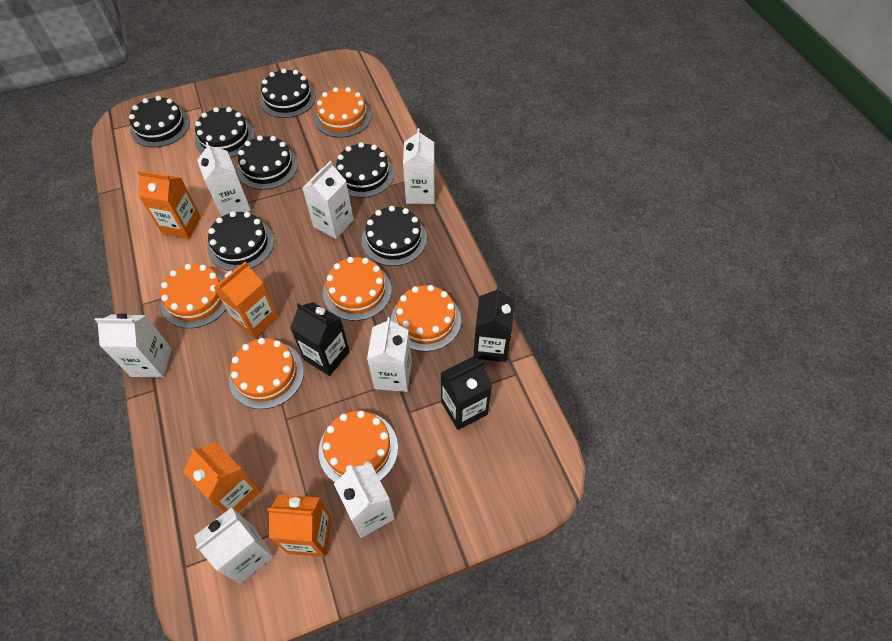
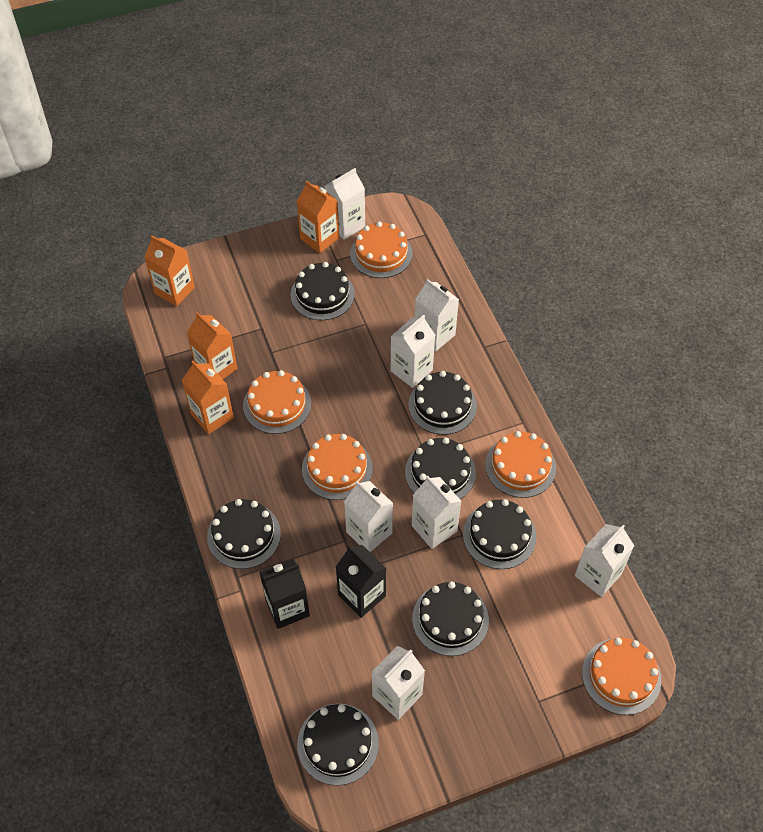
black carton: 3 -> 2
orange cake: 6 -> 5

